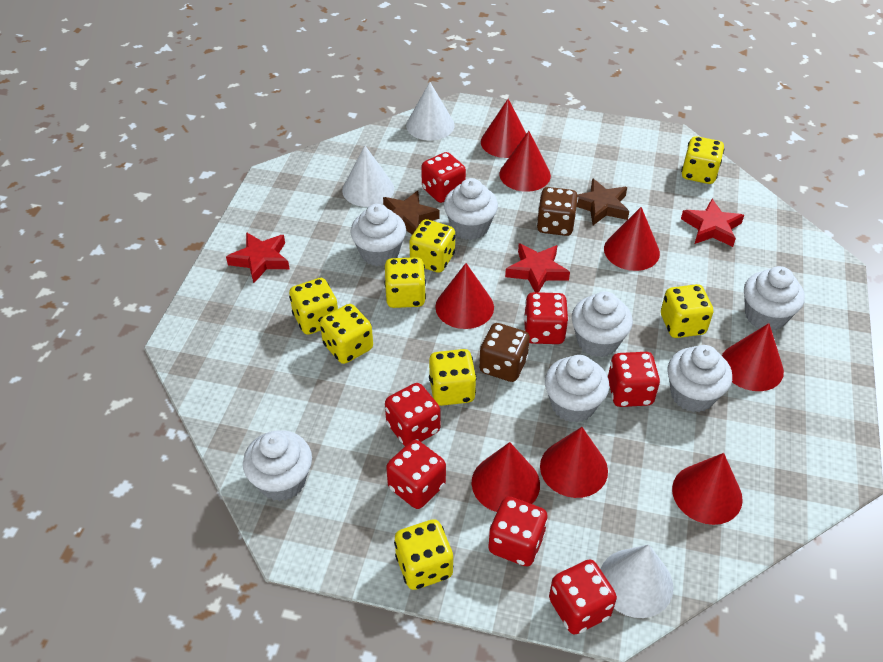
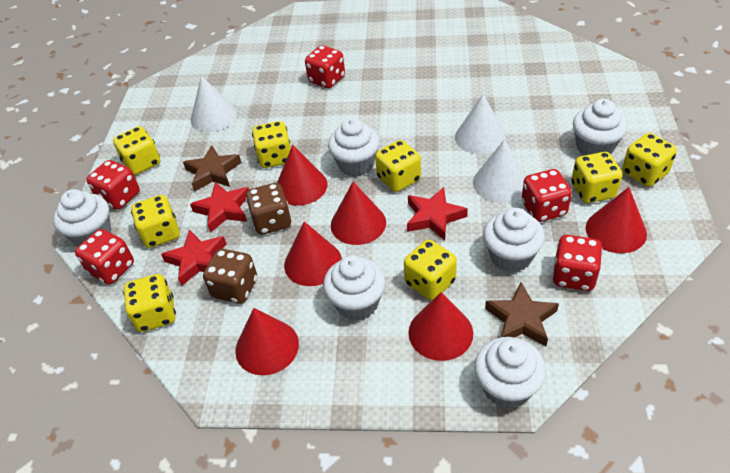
red cone: 8 -> 6
red dice: 7 -> 5
white cupcake: 7 -> 6

